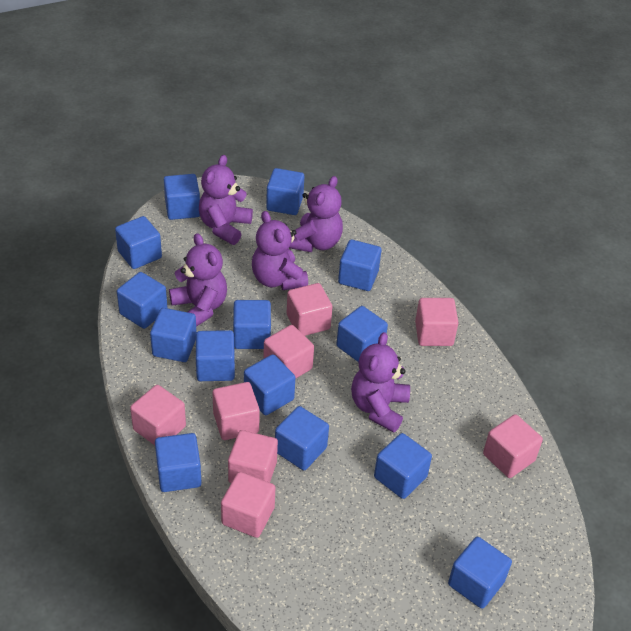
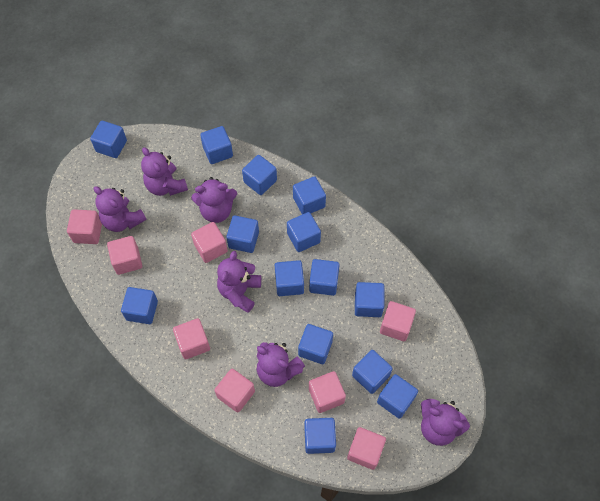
purple teddy bear: 5 -> 6

